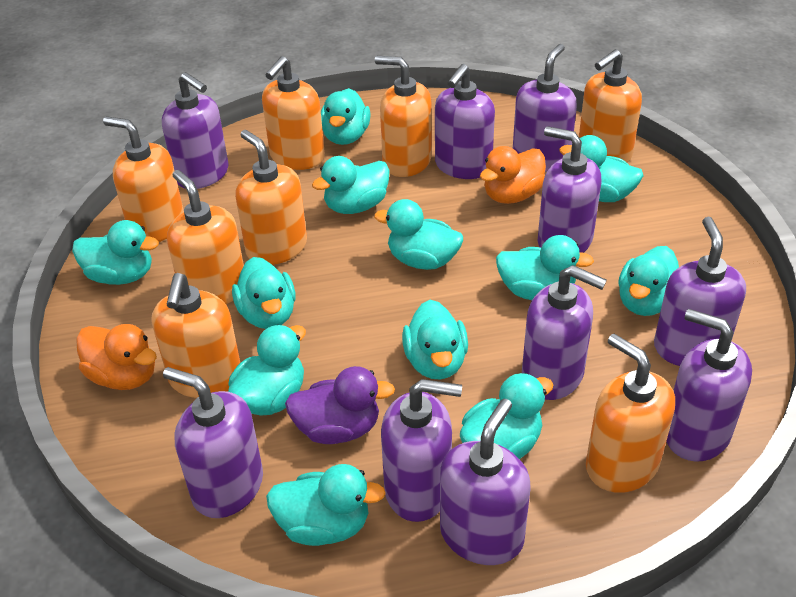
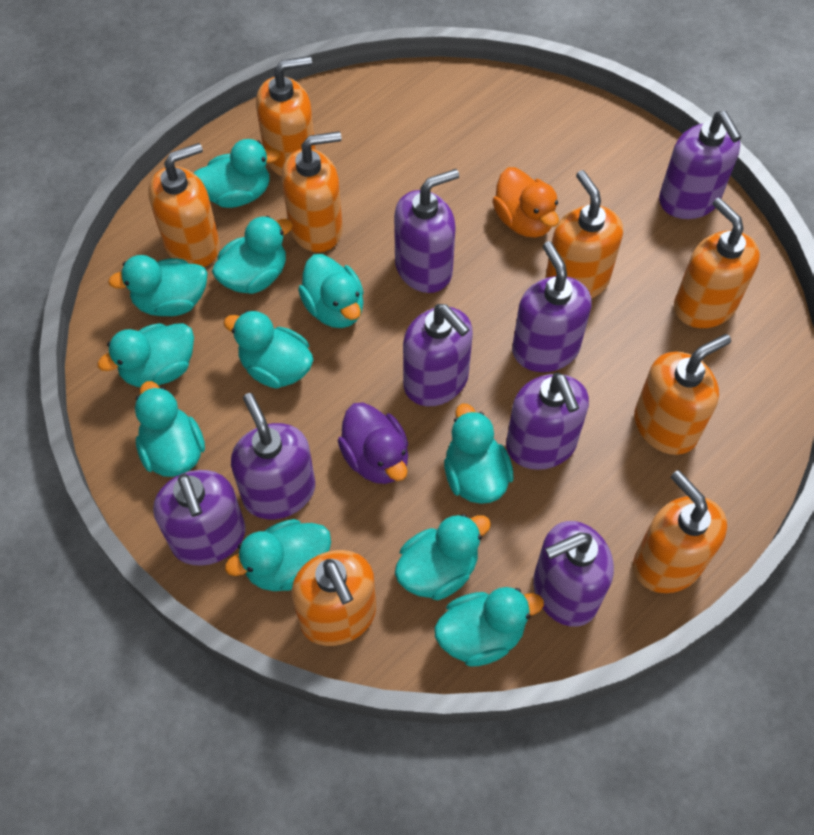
orange duck: 2 -> 1
purple soap dispenser: 10 -> 8
turquoise duck: 12 -> 11

